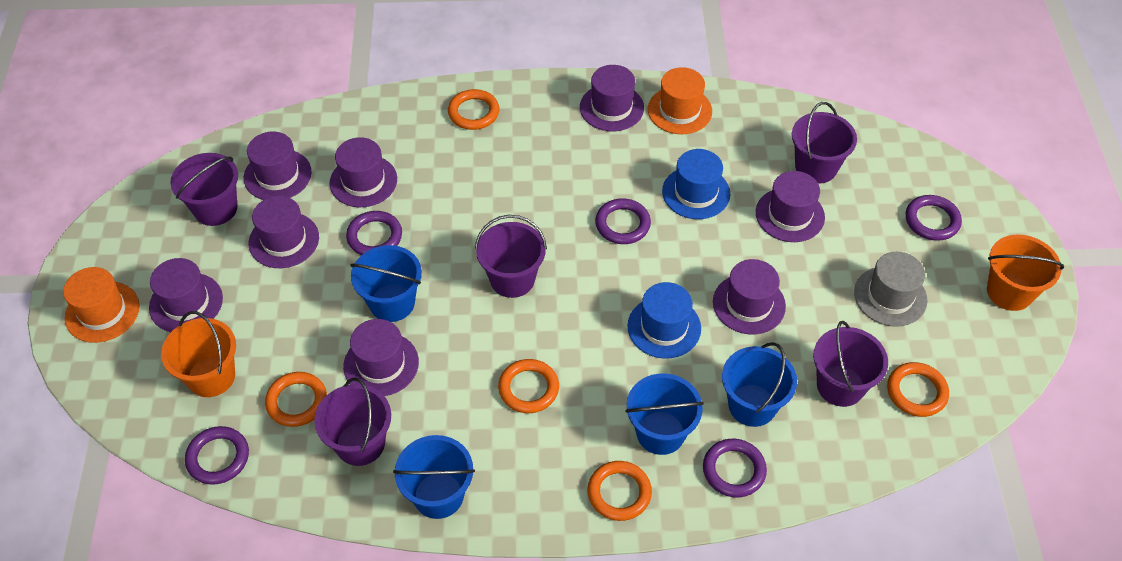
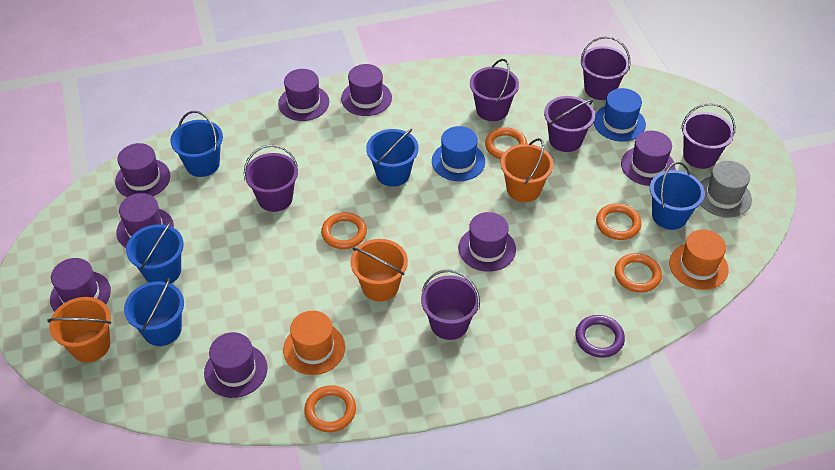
blue bucket: 4 -> 5
orange bucket: 2 -> 3
purple bucket: 5 -> 6
purple ring: 5 -> 1

